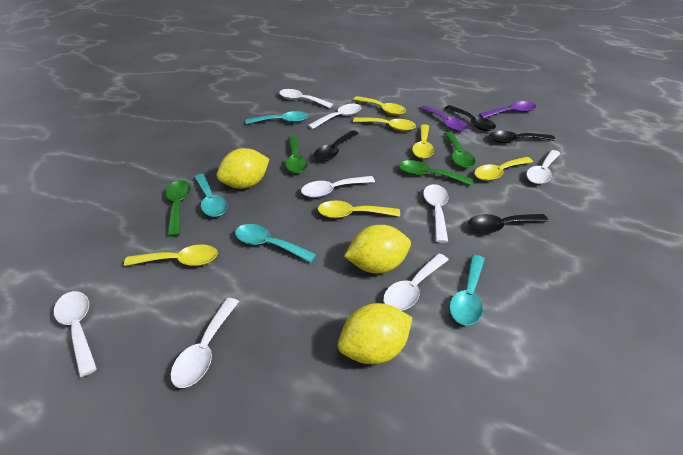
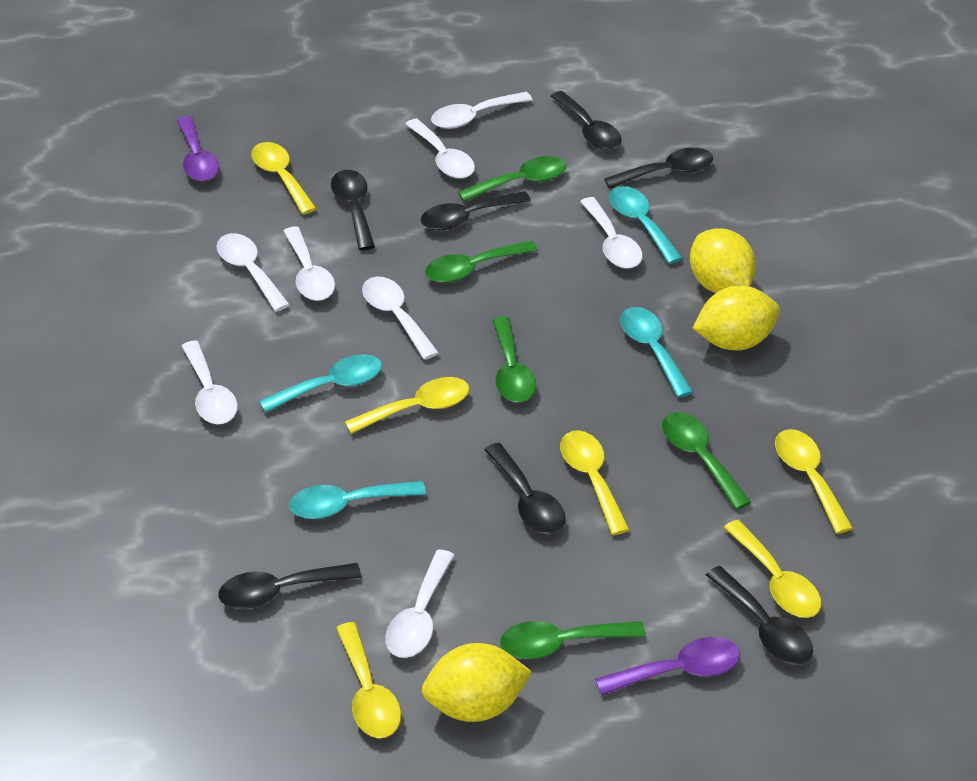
black spoon: 4 -> 7
green spoon: 4 -> 5

